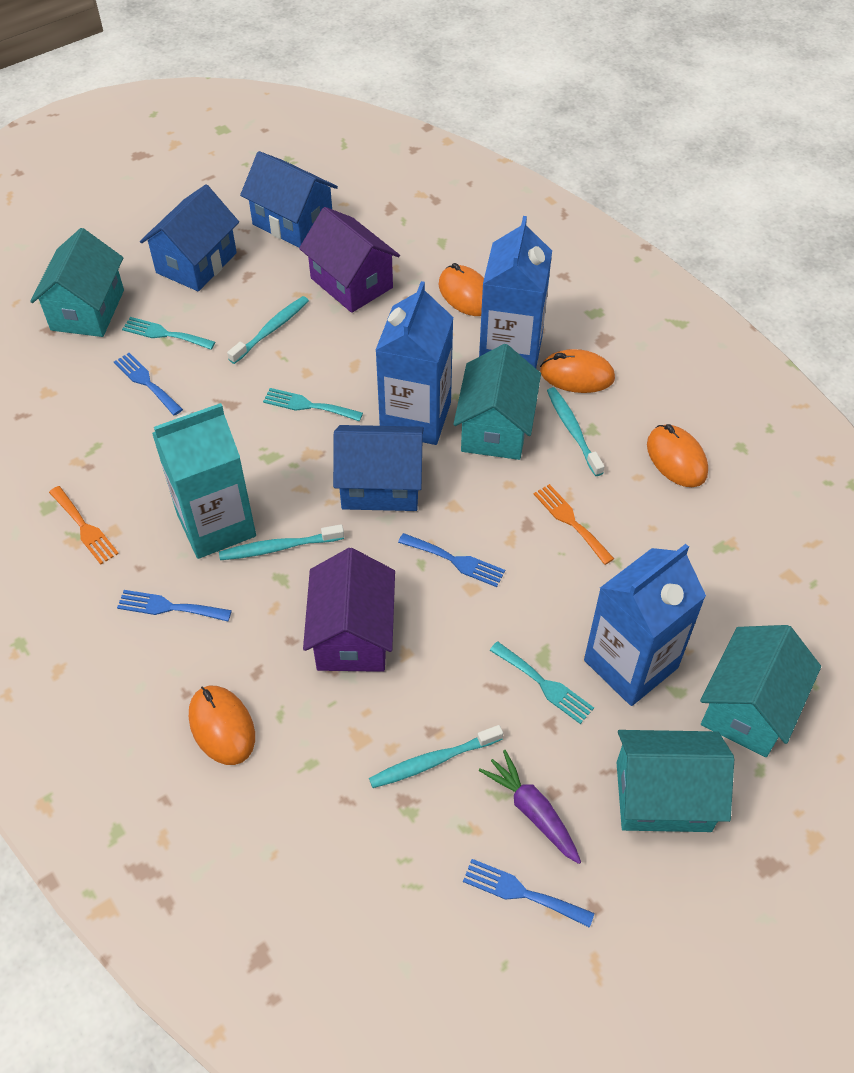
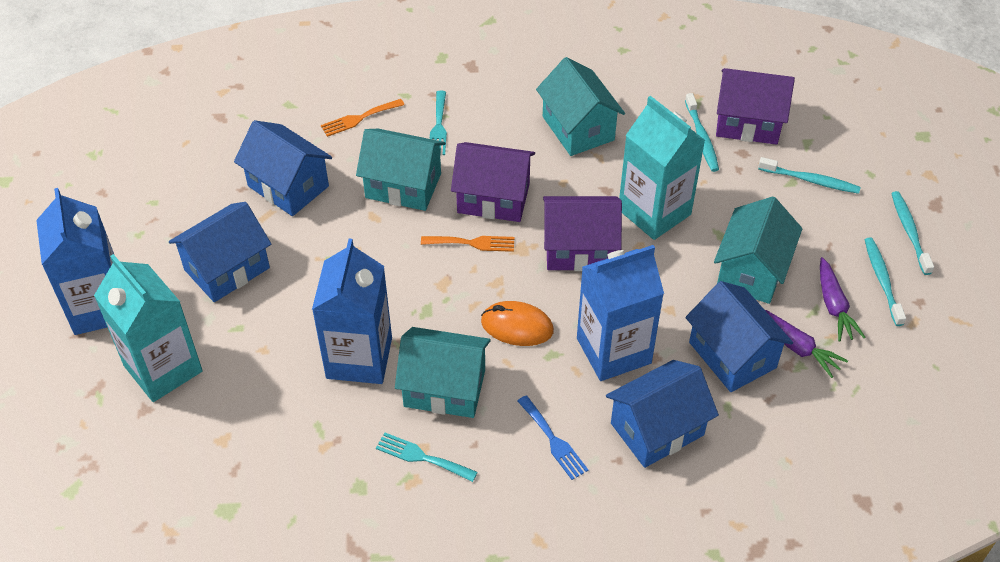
blue fork: 4 -> 1
blue house: 3 -> 4
orange mouse: 4 -> 1
purple carrot: 1 -> 2
purple house: 2 -> 3
turquoise carton: 1 -> 2
turquoise fork: 3 -> 2

